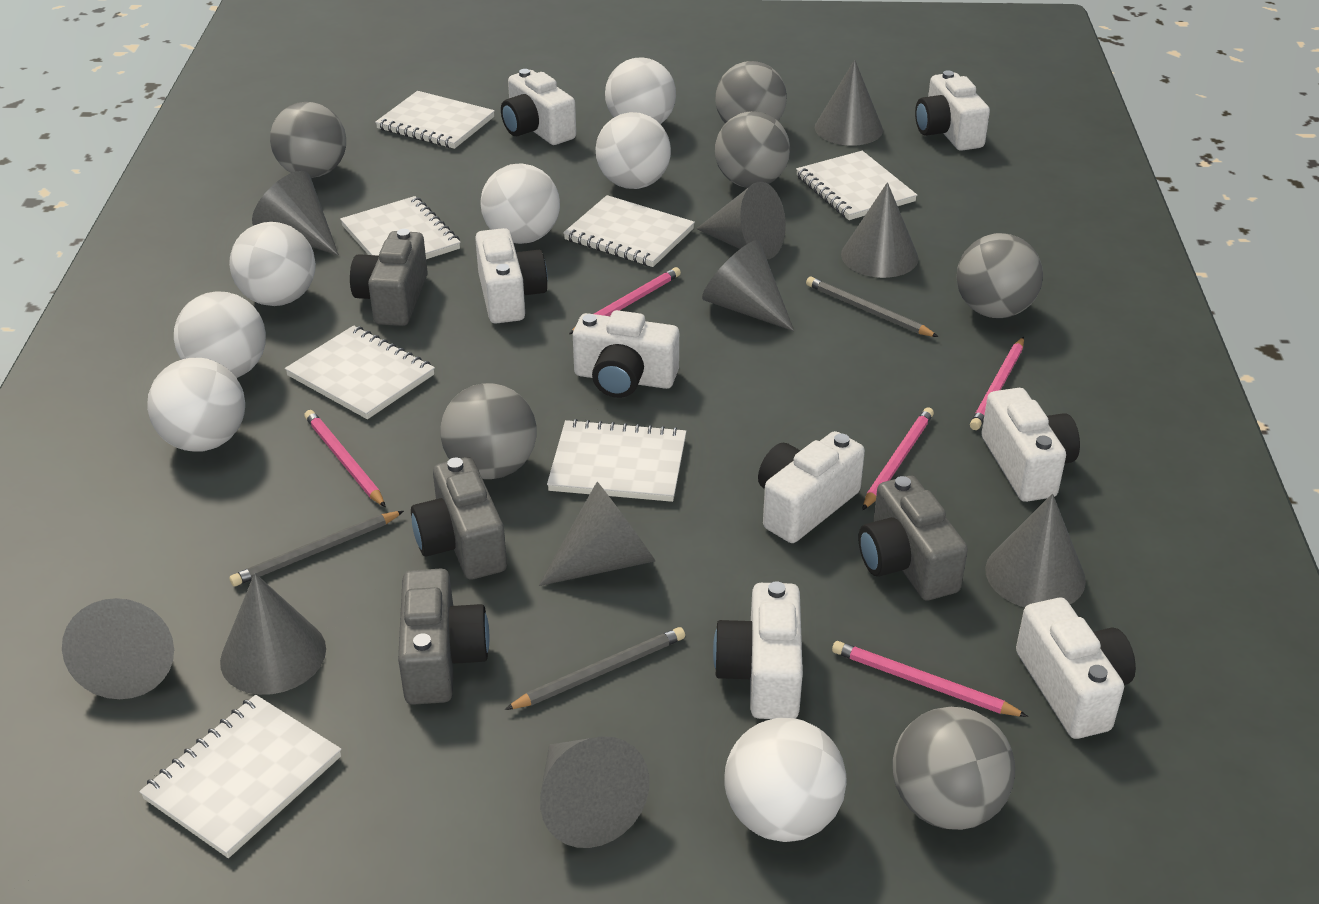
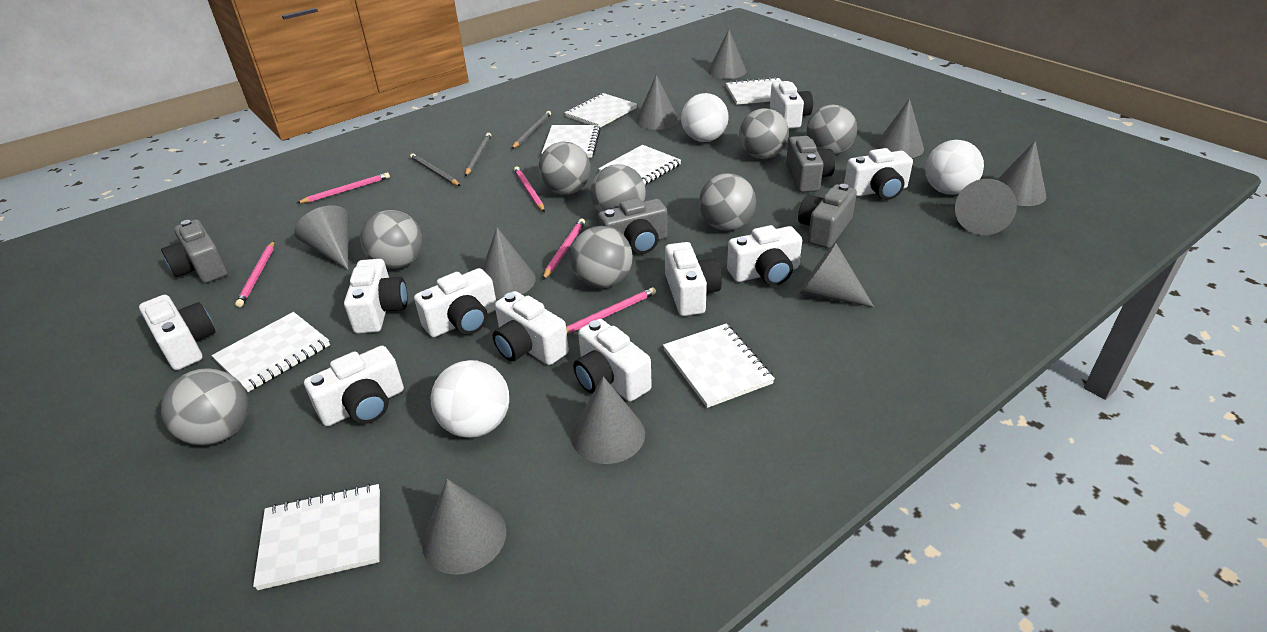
grey ball: 6 -> 8
white ball: 7 -> 3
white camera: 8 -> 10

